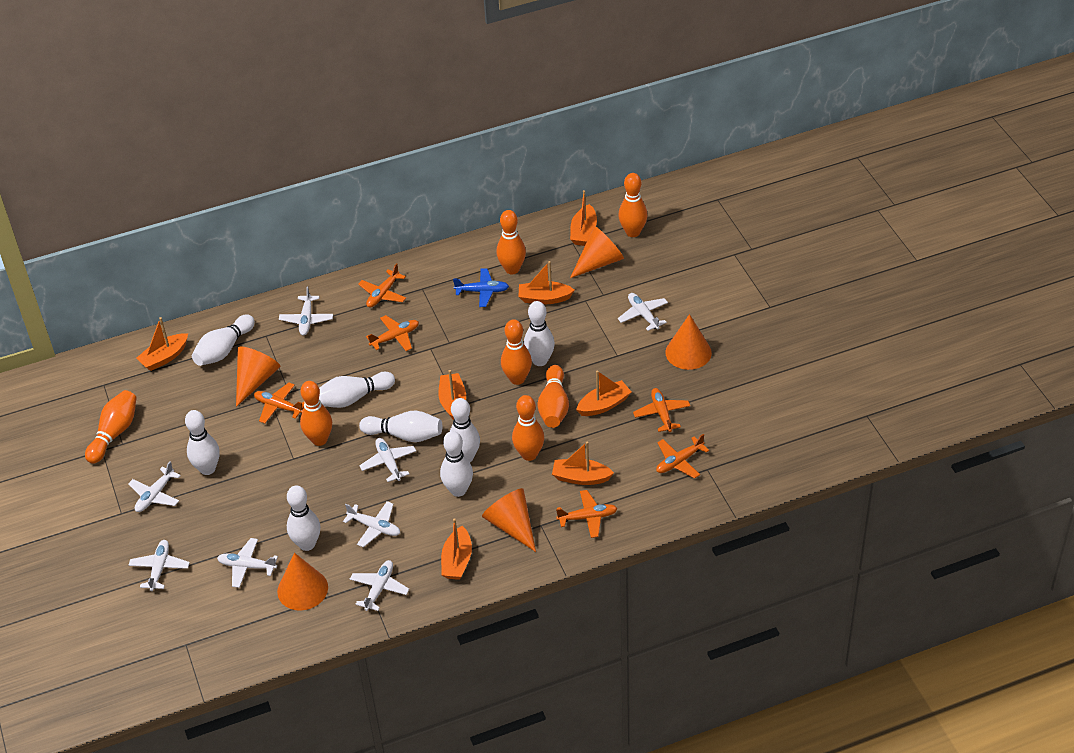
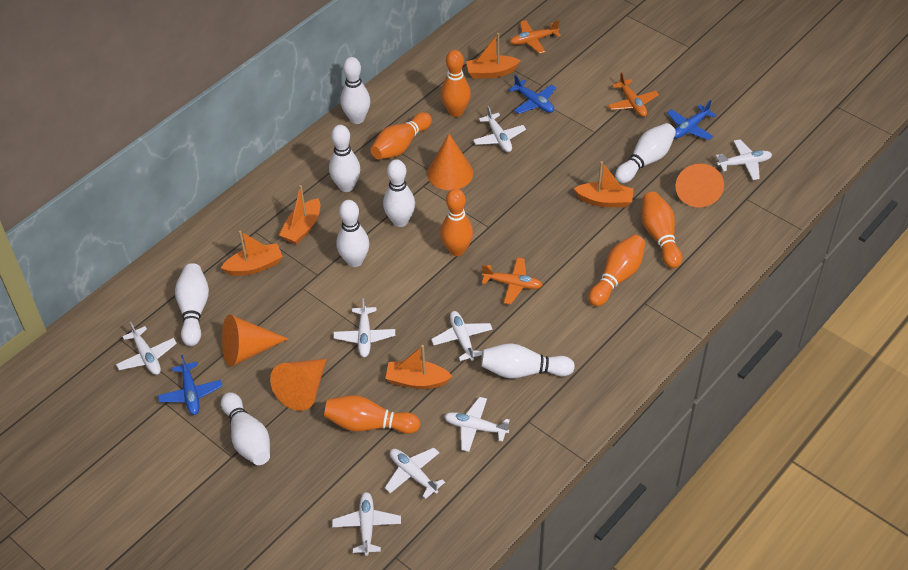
blue plane: 1 -> 3
orange boat: 7 -> 5
orange bowling pin: 7 -> 6
orange cone: 5 -> 4
orange plane: 6 -> 3

